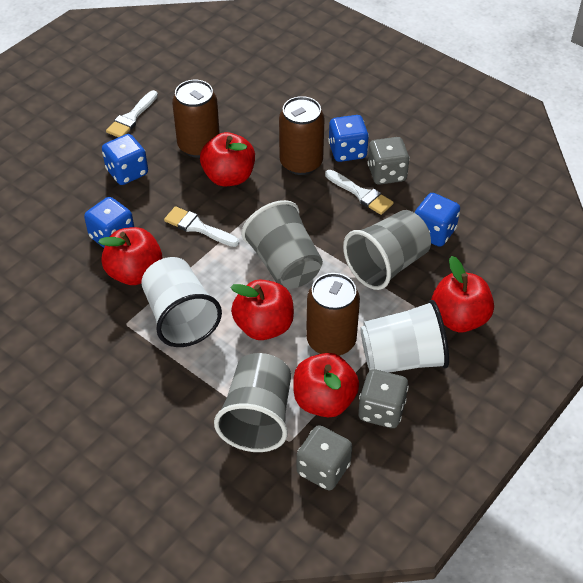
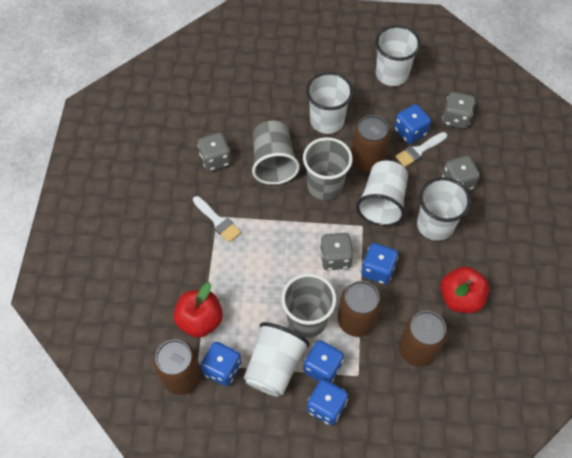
blue dice: 4 -> 5
brown can: 3 -> 4
grey dice: 3 -> 4
red apple: 5 -> 2
white brush: 3 -> 2
white cup: 2 -> 5

